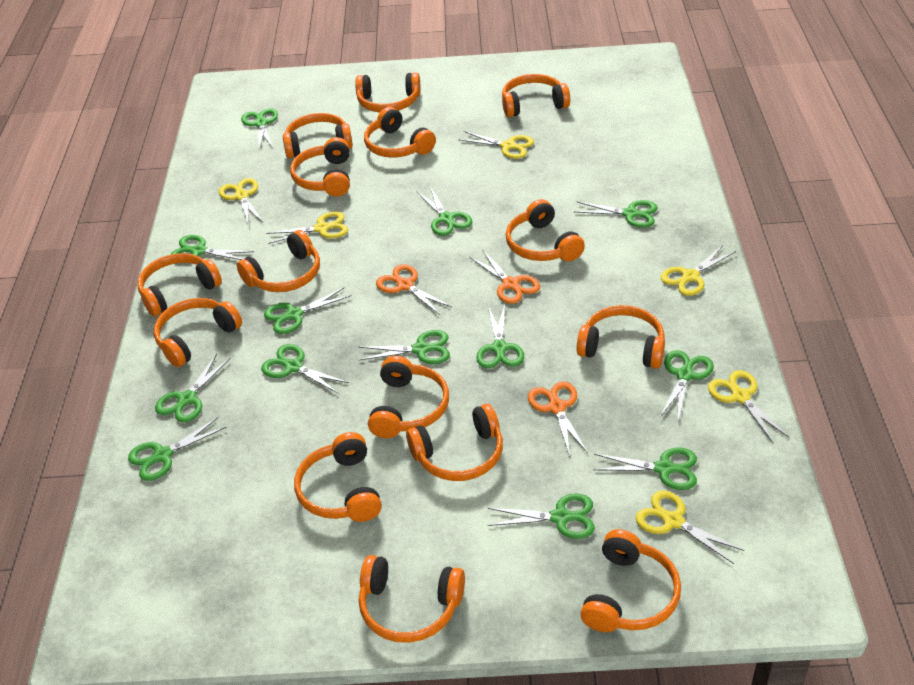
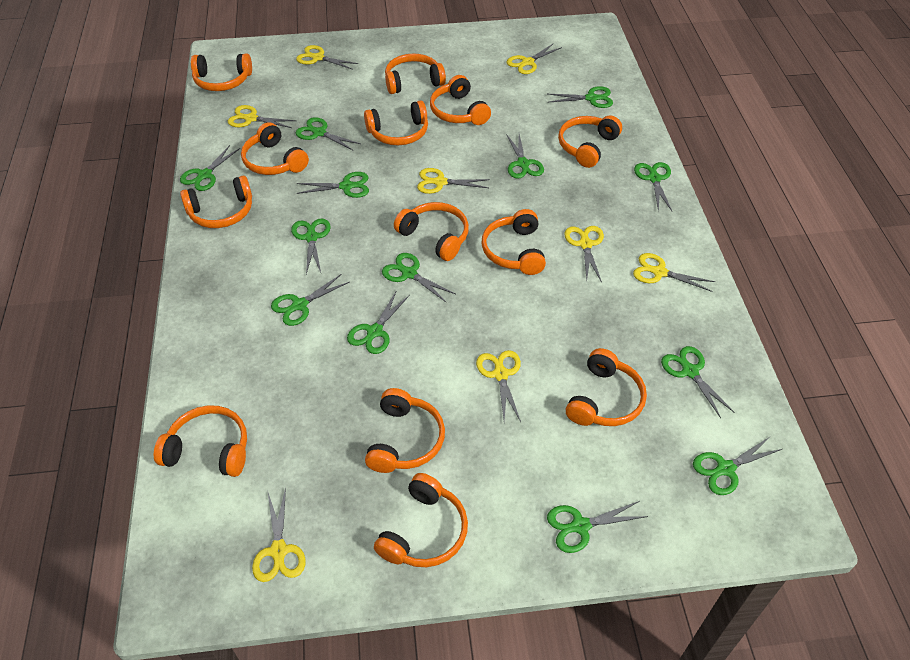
orange headphones: 15 -> 13
orange scissors: 3 -> 0
yellow scissors: 6 -> 8

